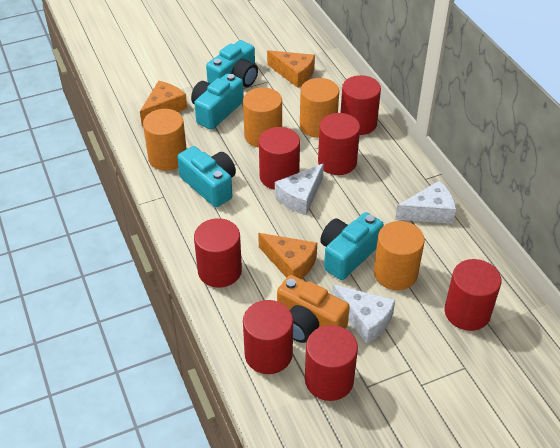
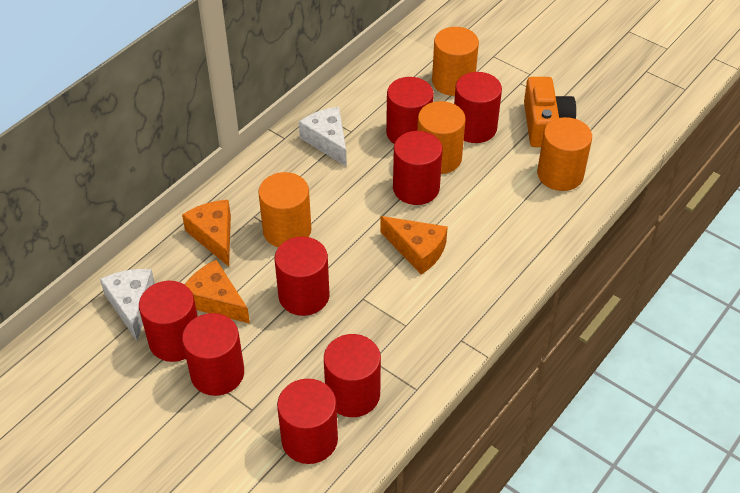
red cylinder: 7 -> 8
turquoise camera: 4 -> 0
white cheese: 3 -> 2

